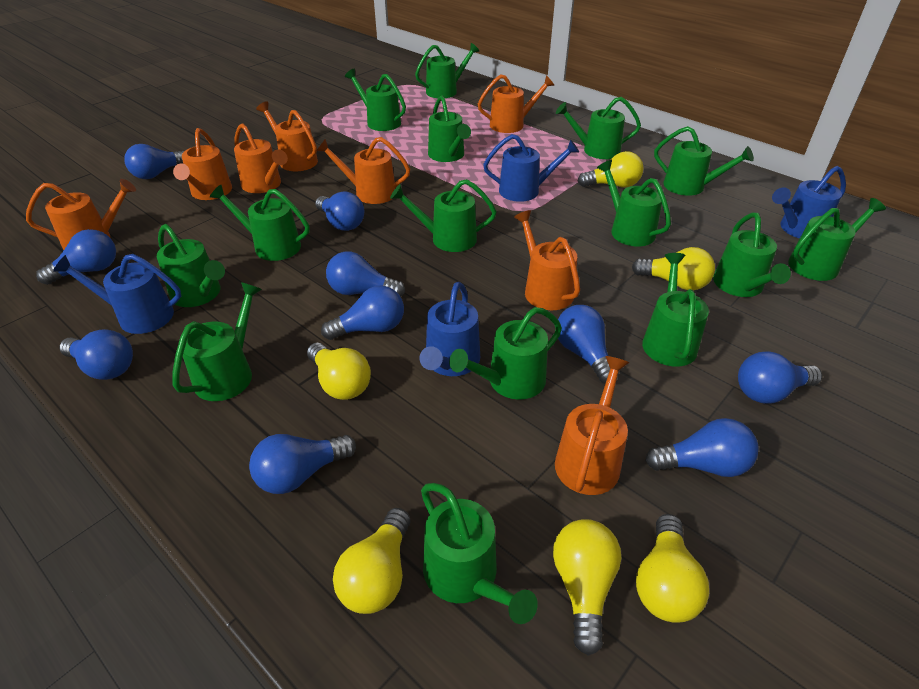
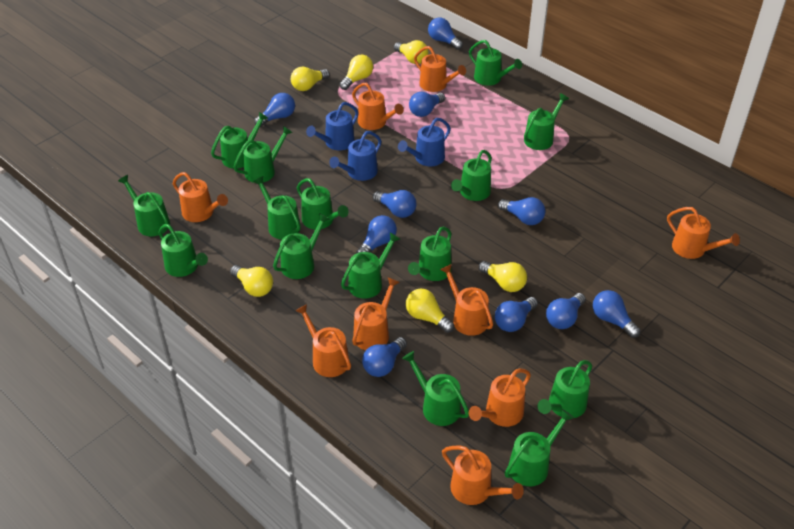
blue watering can: 4 -> 3
orange watering can: 8 -> 9

